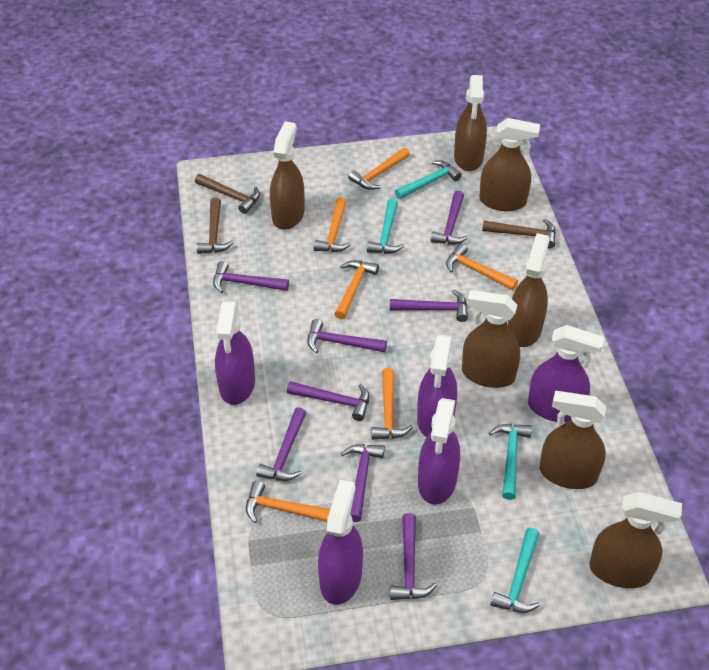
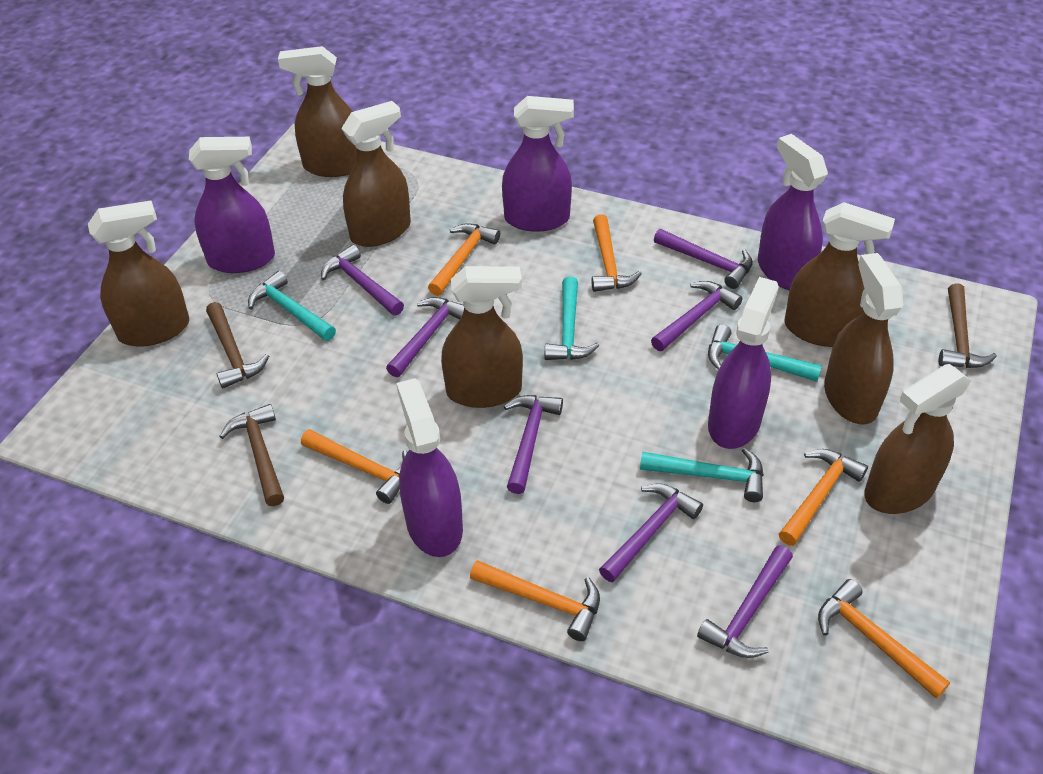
purple hammer: 8 -> 7

